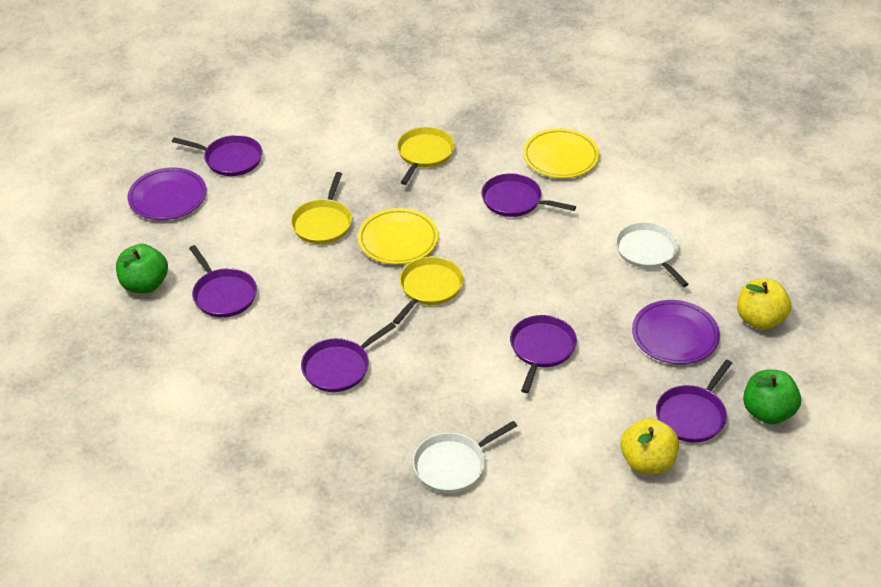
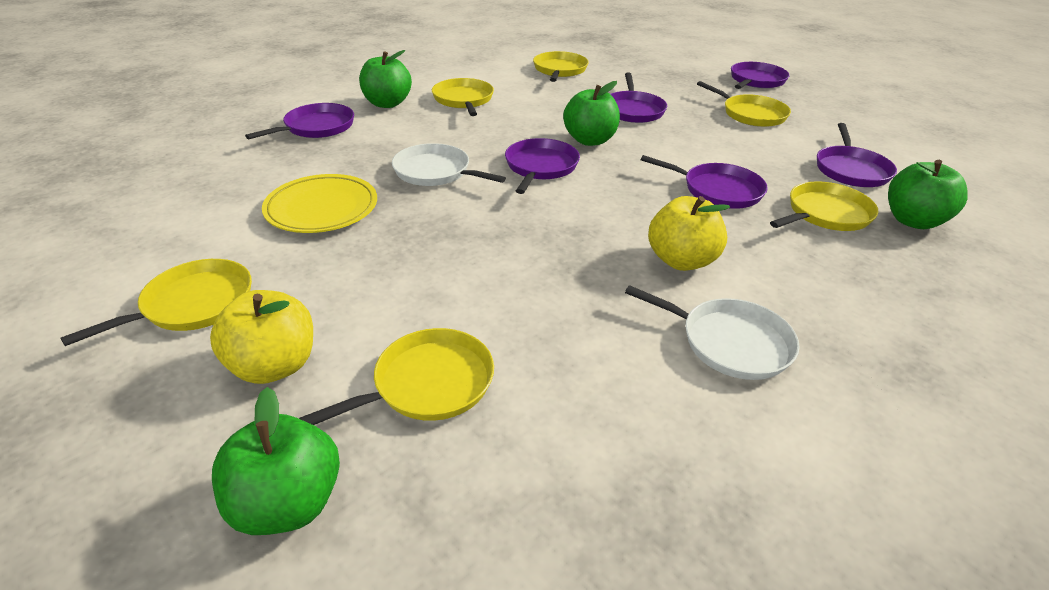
green apple: 2 -> 4
purple plate: 2 -> 0
yellow pan: 3 -> 6
yellow plate: 2 -> 1

